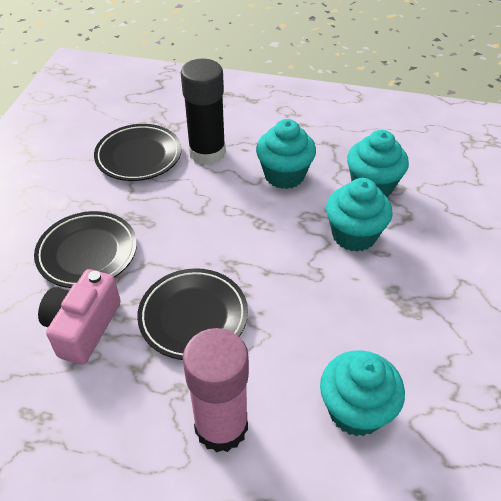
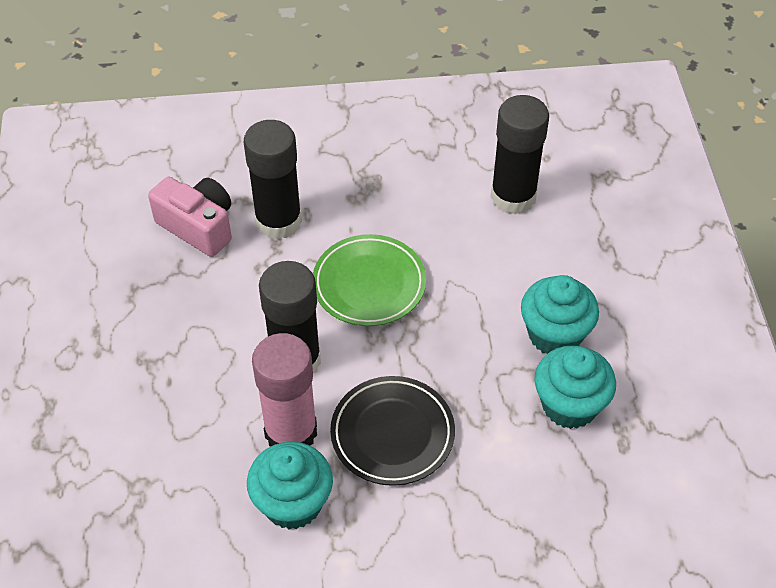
black glue stick: 1 -> 3
black plate: 3 -> 1
green plate: 0 -> 1
turquoise cupcake: 4 -> 3

